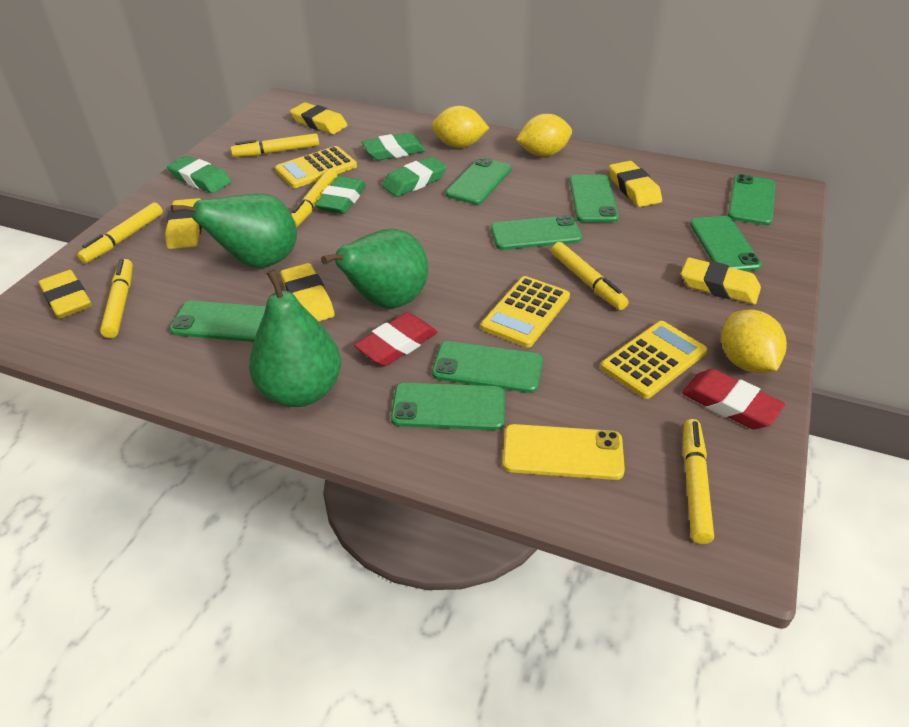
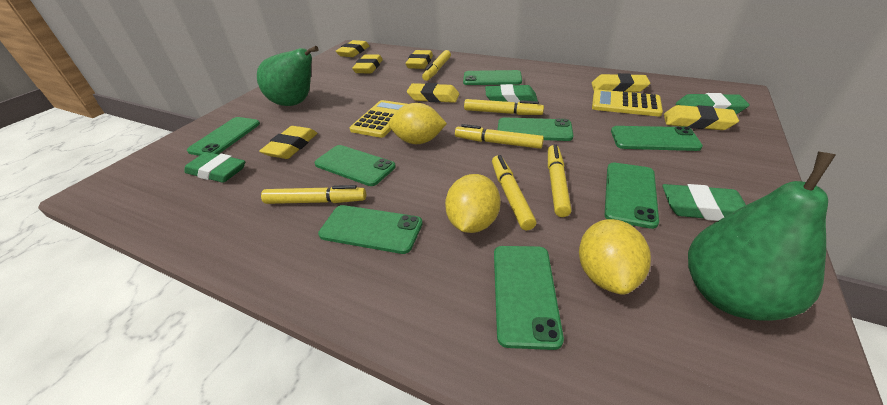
green pear: 3 -> 2
red eraser: 2 -> 0
yellow calculator: 3 -> 2
yellow eraser: 6 -> 7
yellow phone: 1 -> 0

